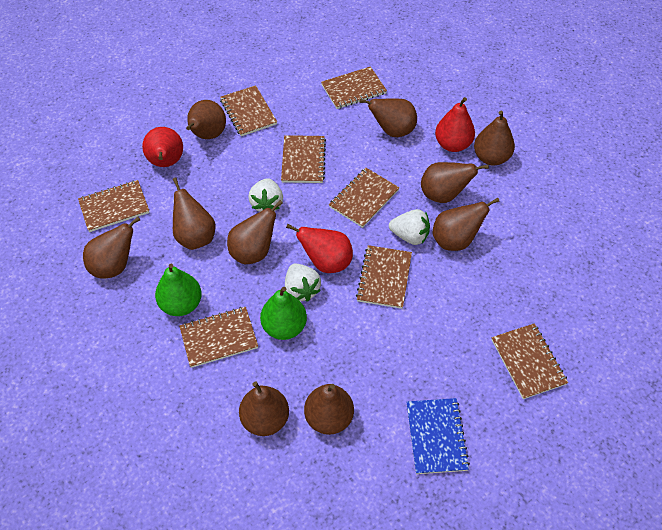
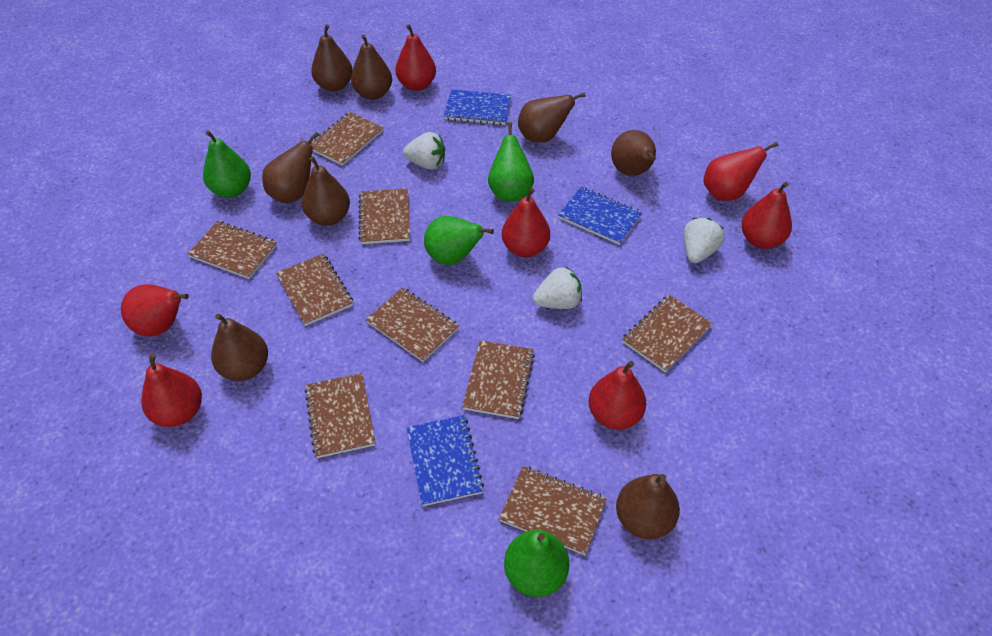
blue notebook: 1 -> 3
brown notebook: 8 -> 9
brown pear: 10 -> 8
green pear: 2 -> 4
red pear: 3 -> 7

